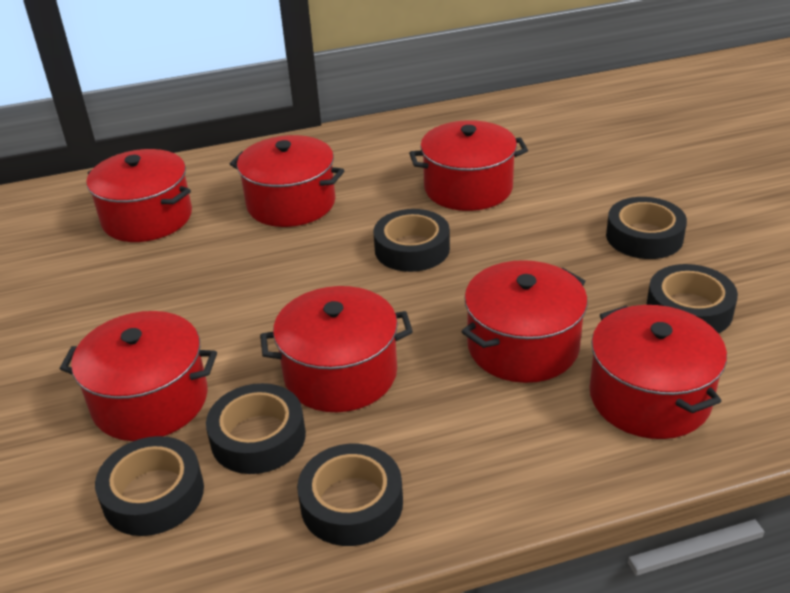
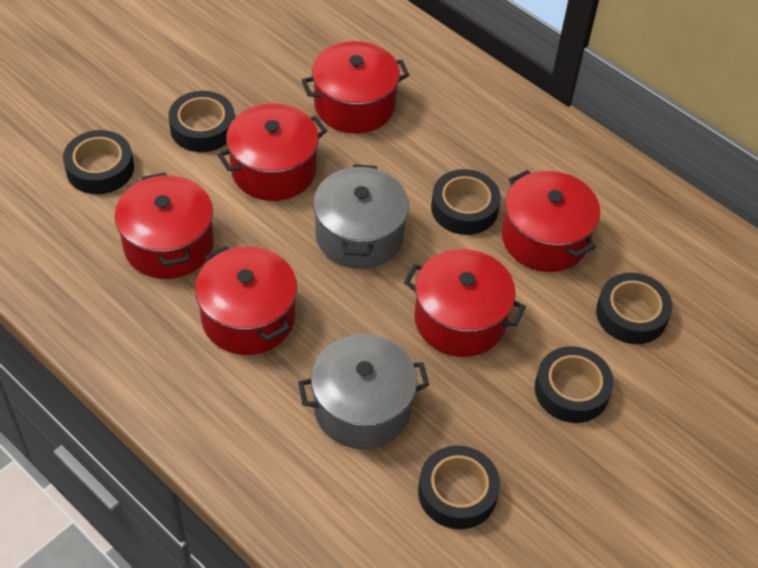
grey pot: 0 -> 2
red pot: 7 -> 6

